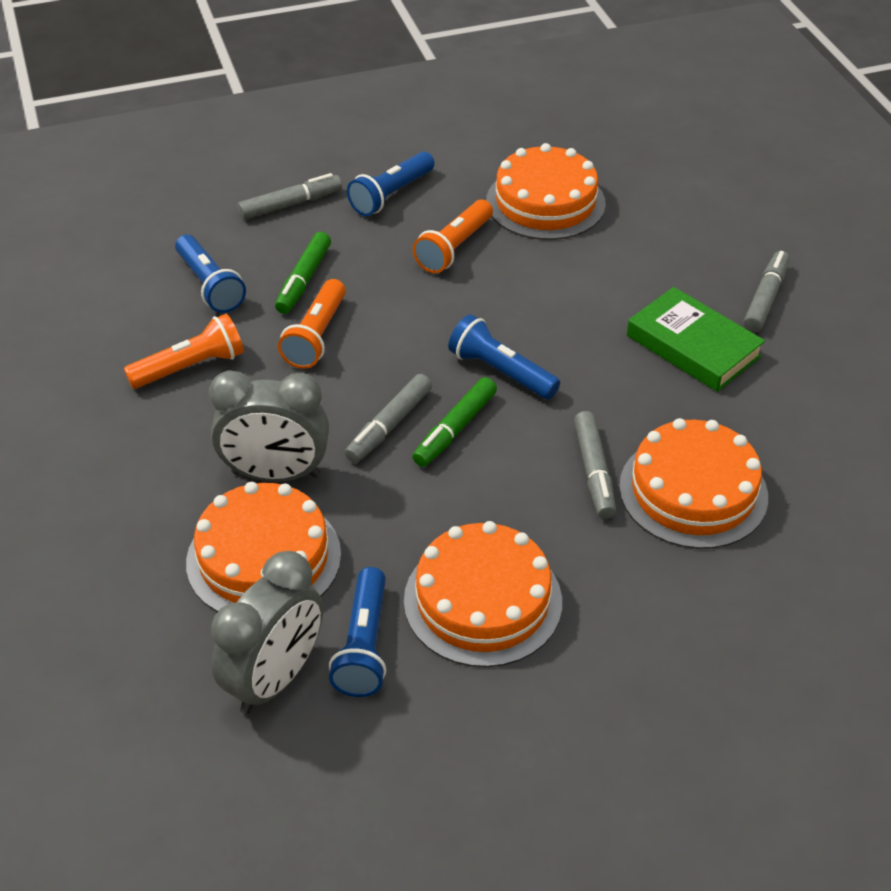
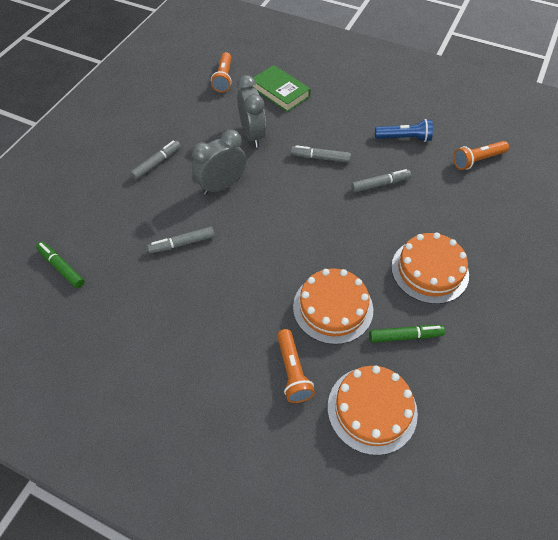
blue flashlight: 4 -> 1
orange cake: 4 -> 3

